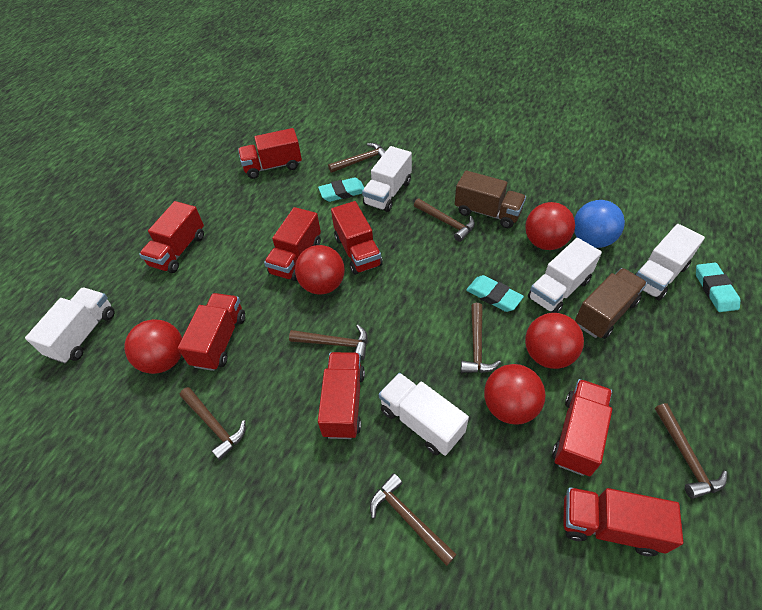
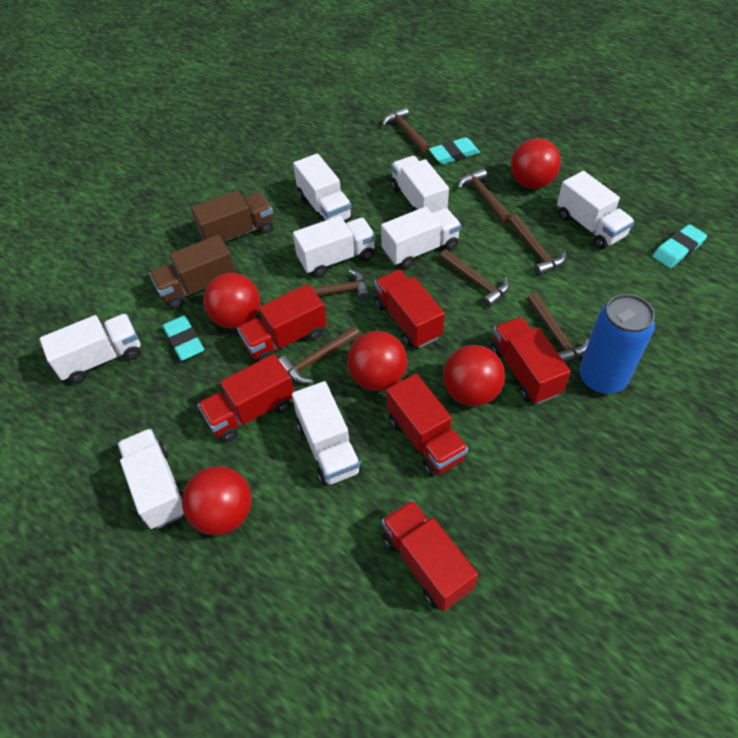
blue ball: 1 -> 0
blue can: 0 -> 1
red truck: 8 -> 6
white truck: 5 -> 8

